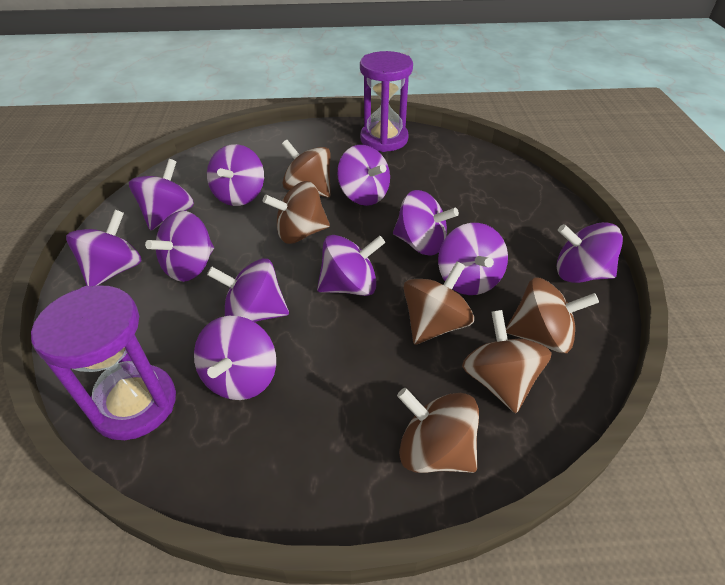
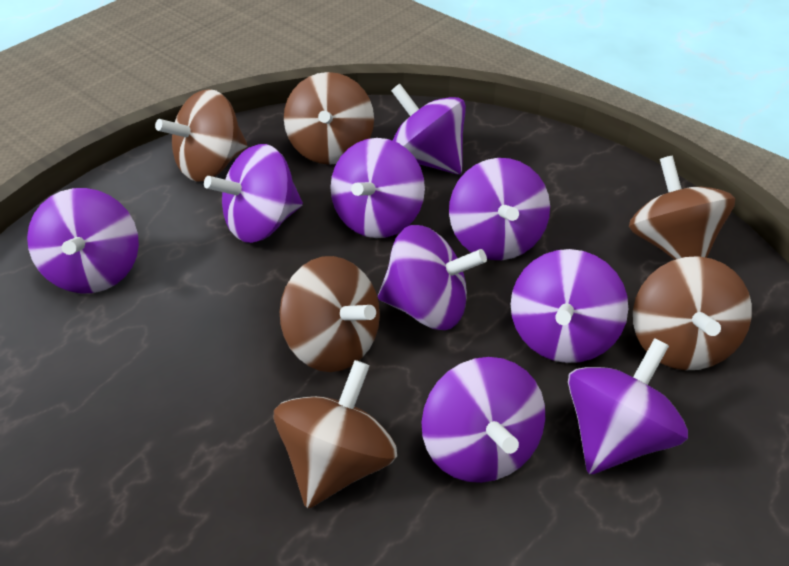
purple hourglass: 2 -> 0
purple spinning top: 11 -> 9

